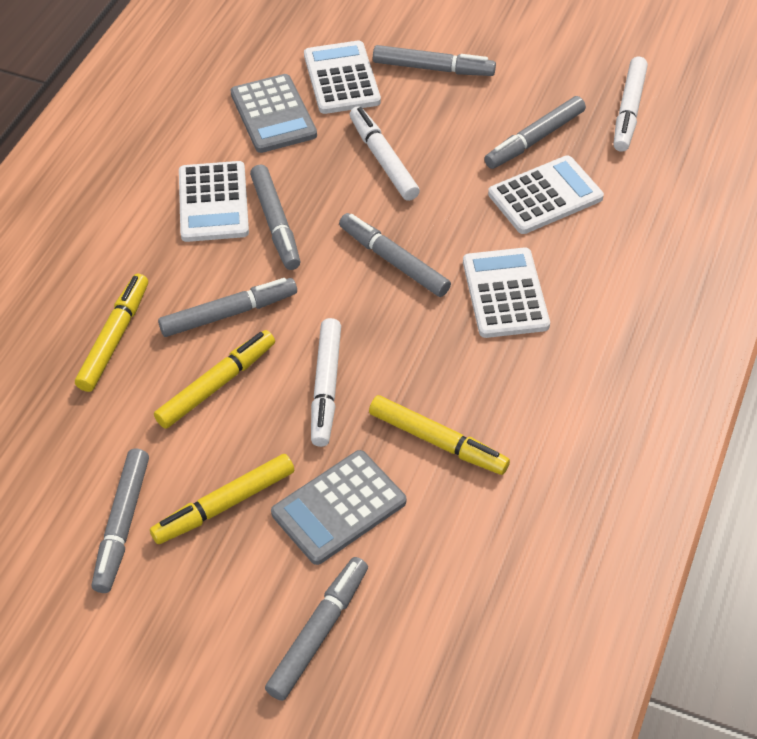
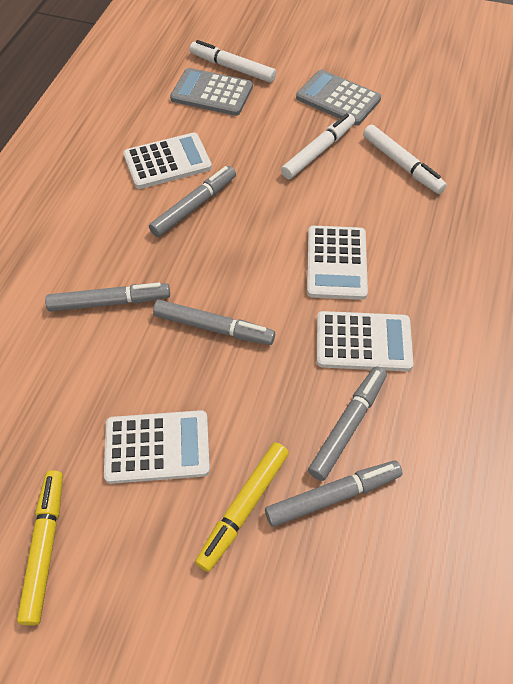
grey marker: 7 -> 5
yellow marker: 4 -> 2

